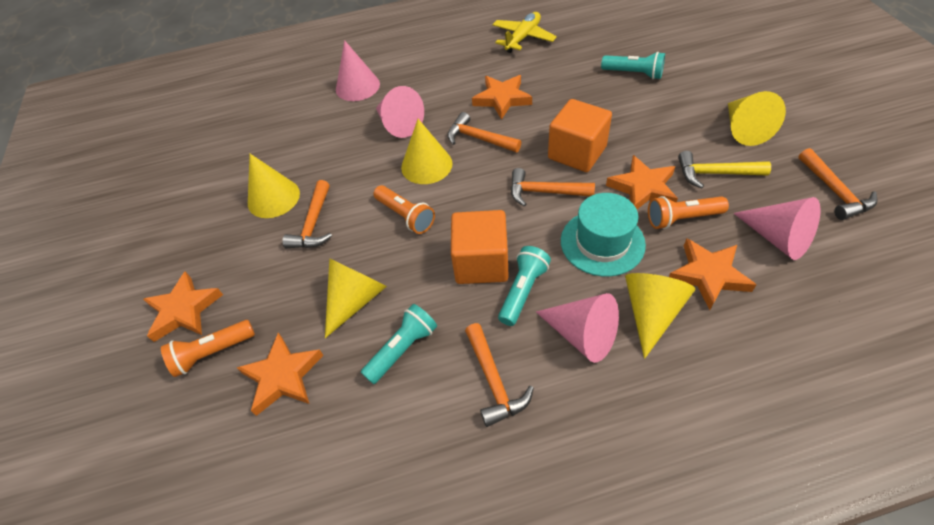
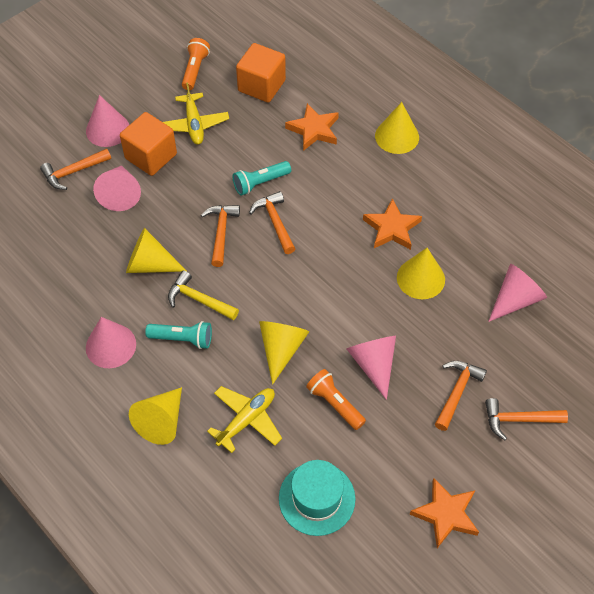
orange flashlight: 3 -> 2
orange star: 5 -> 3
pink cone: 4 -> 5
turquoise flashlight: 3 -> 2
yellow plane: 1 -> 2

